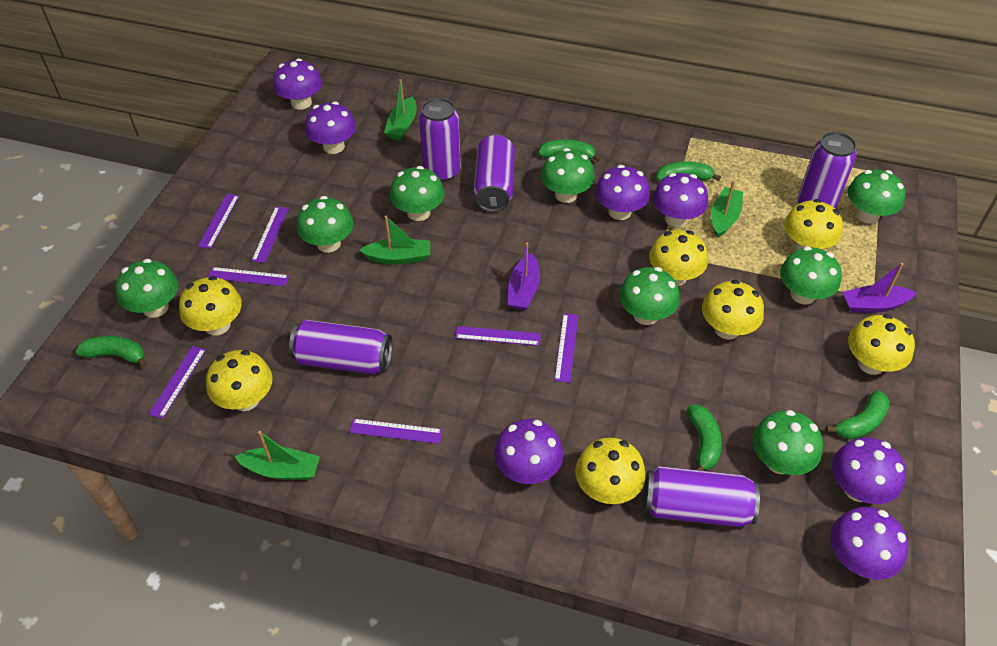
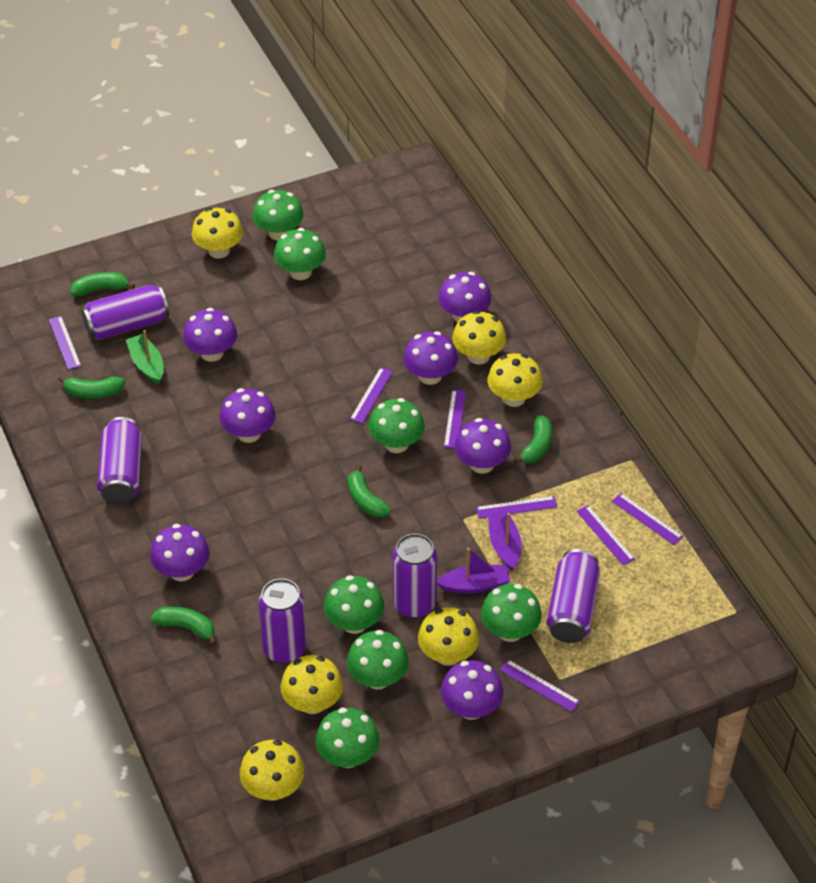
green boat: 4 -> 1
green mushroom: 8 -> 7
yellow mushroom: 7 -> 6

